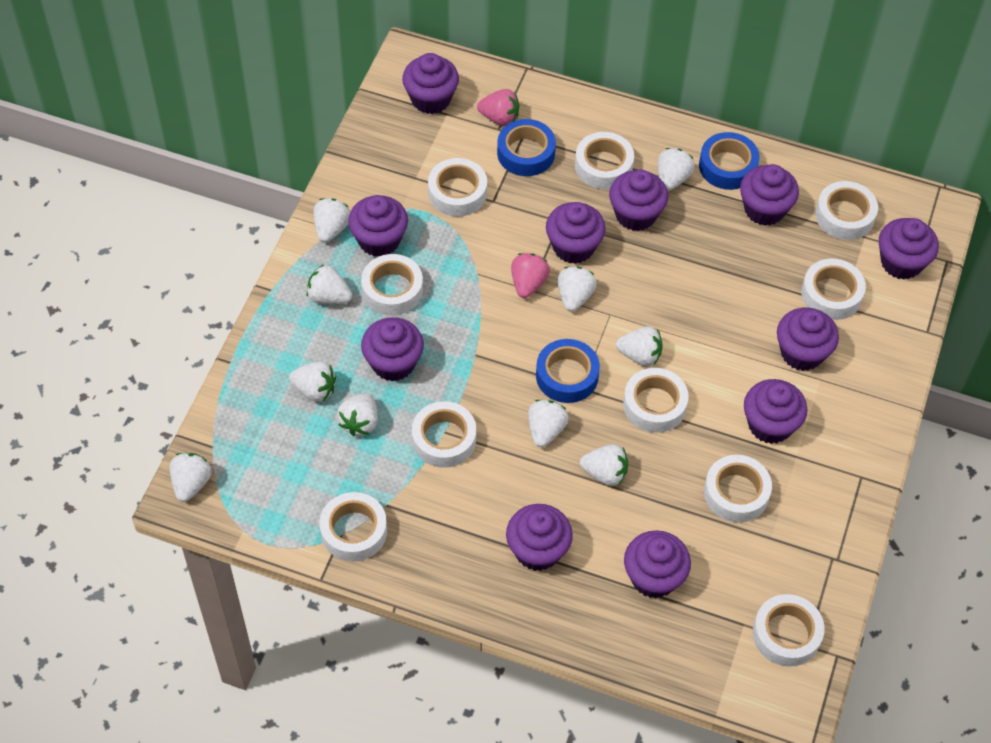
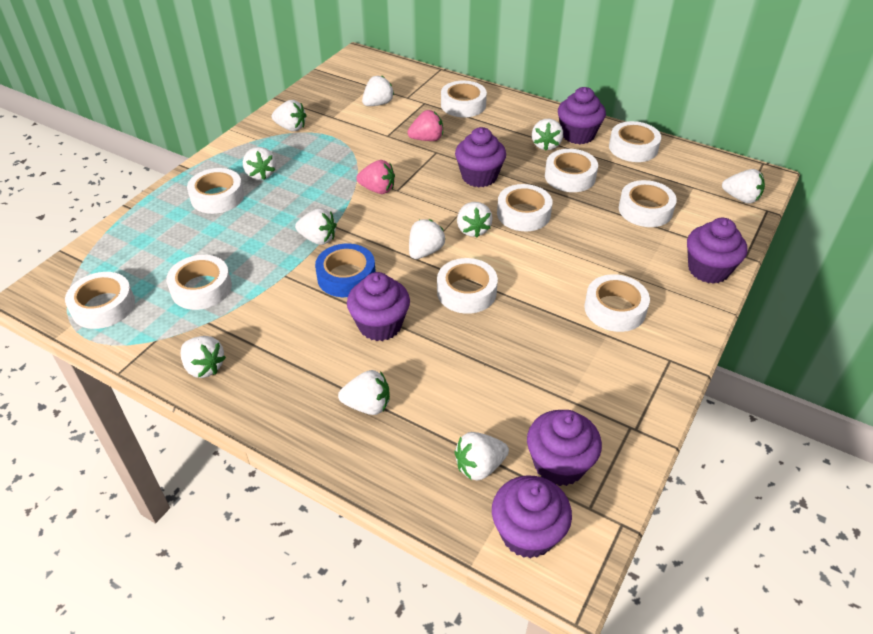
blue tape: 3 -> 1
purple cupcake: 11 -> 6
white strawberry: 10 -> 11

